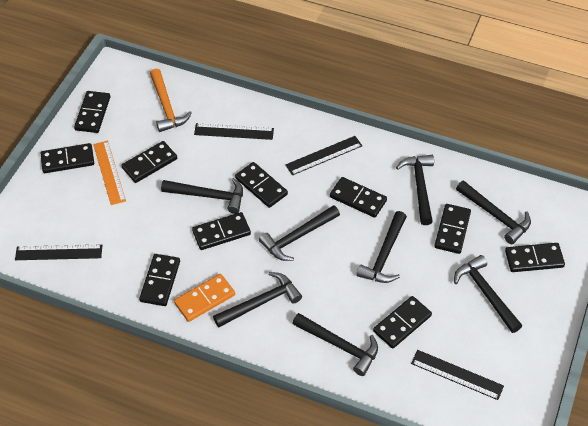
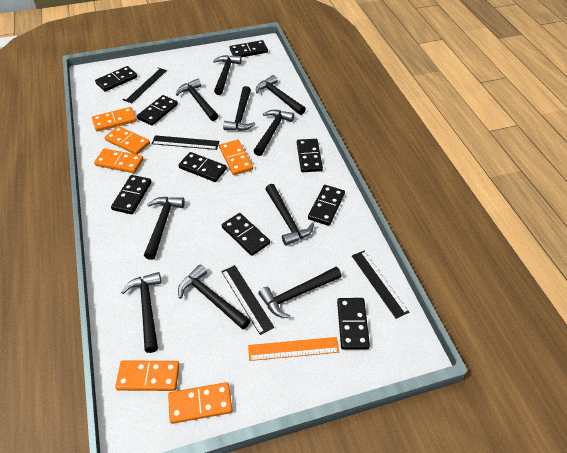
black domino: 10 -> 9
black hammer: 8 -> 10
orange domino: 1 -> 6
orange hammer: 1 -> 0

